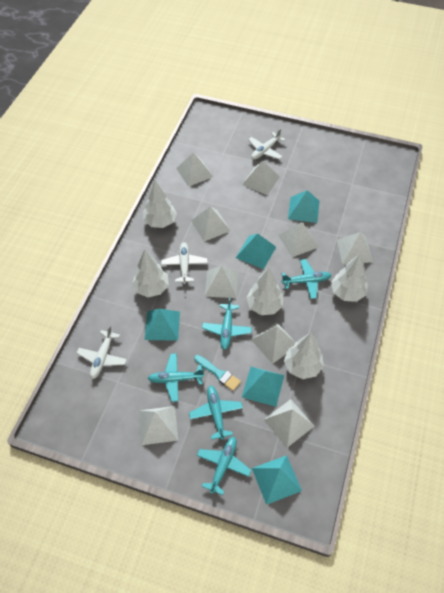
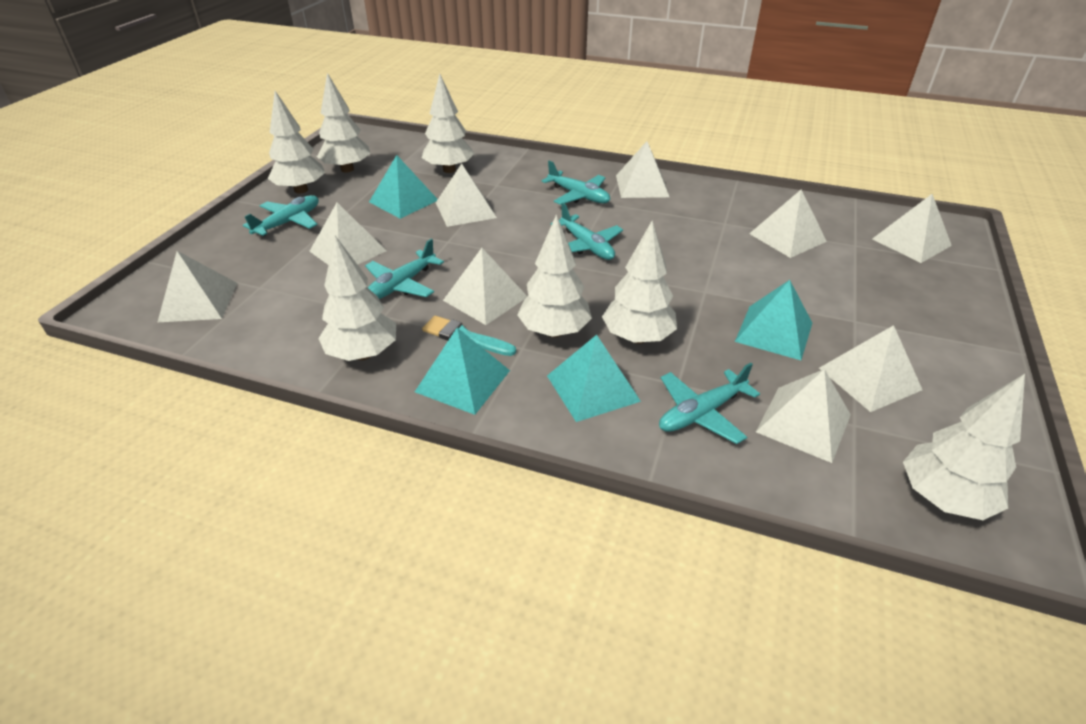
turquoise pyramid: 5 -> 4
white plane: 3 -> 0
white tree: 5 -> 7

